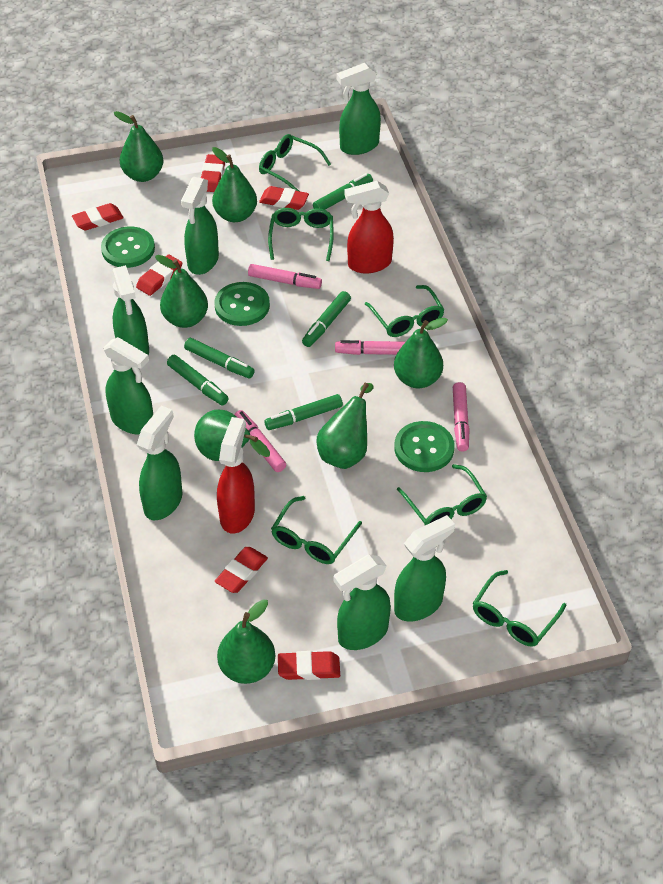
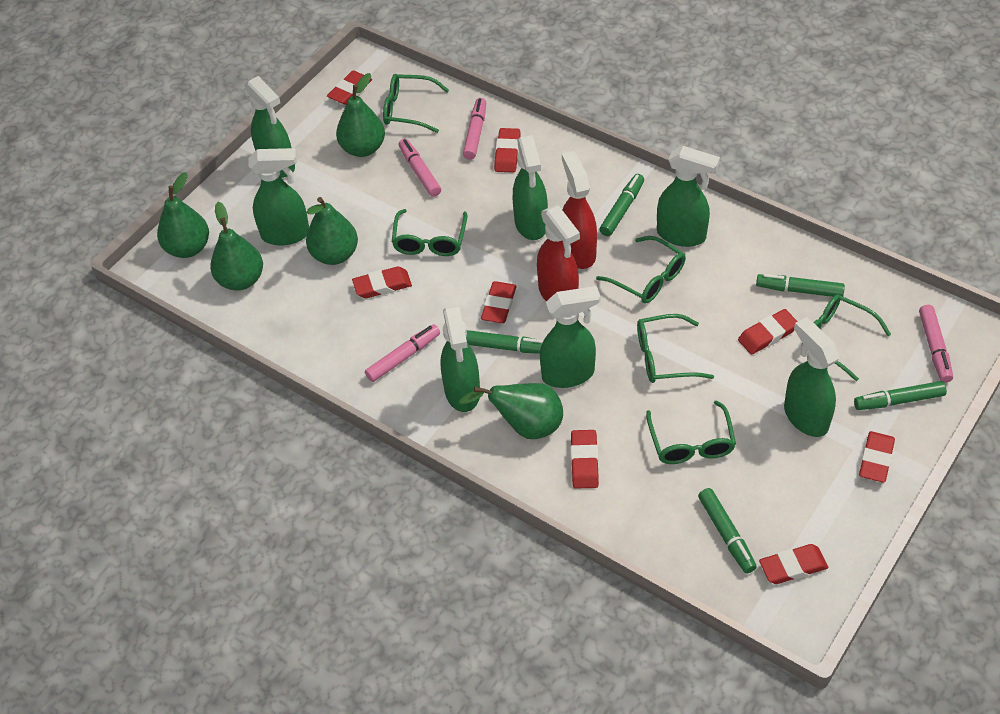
green button: 3 -> 0
green pear: 7 -> 5
red eraser: 6 -> 8

